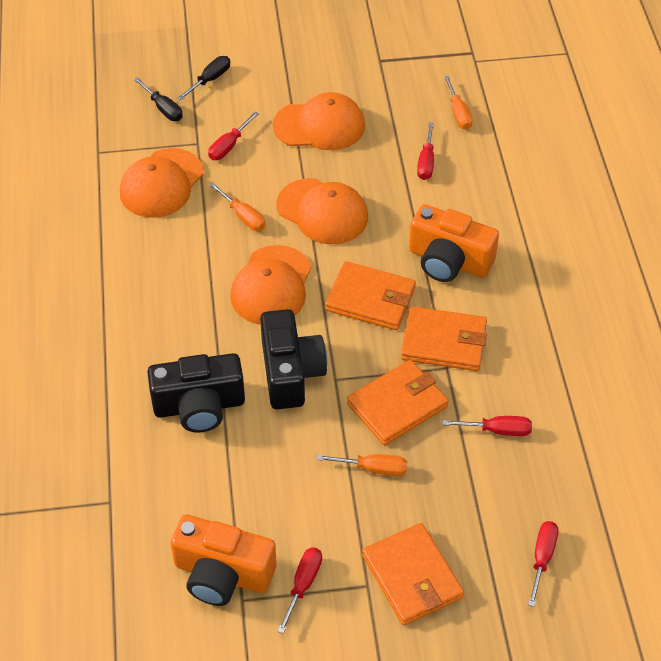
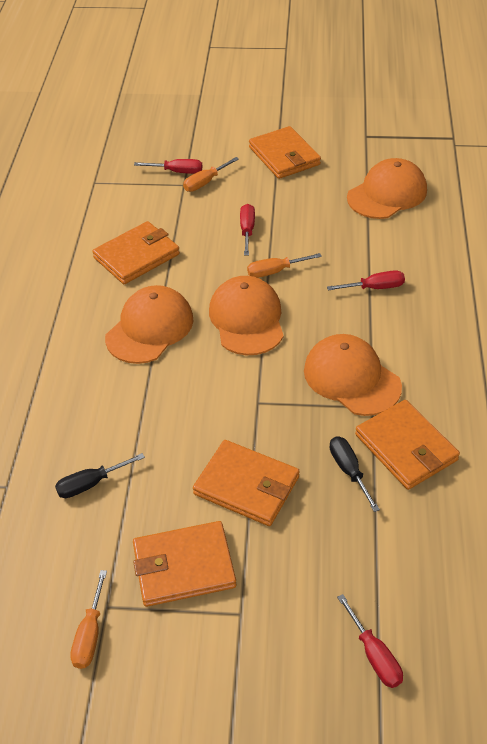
black camera: 2 -> 0
orange camera: 2 -> 0
orange wallet: 4 -> 5
red screwdriver: 5 -> 4

